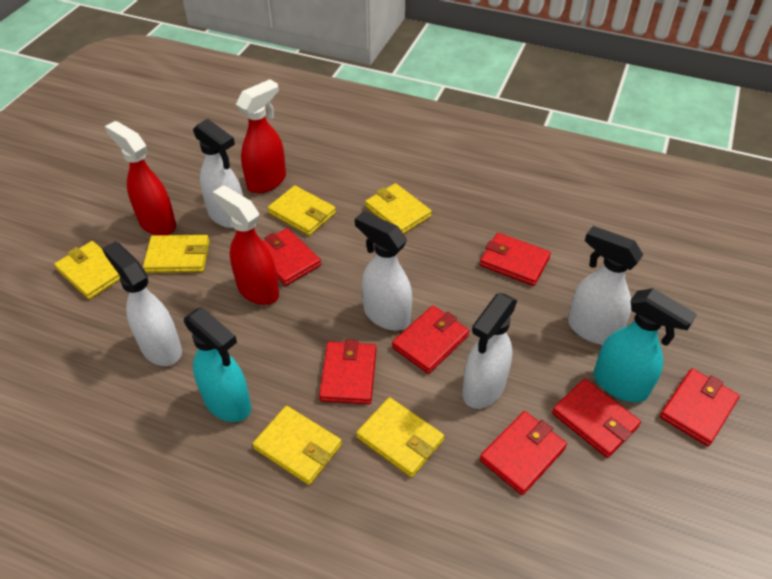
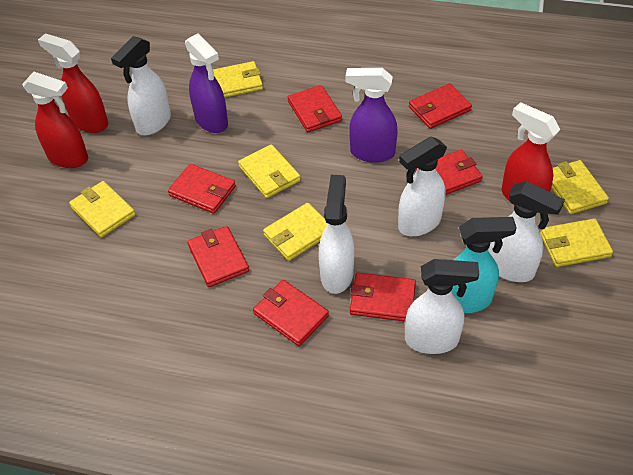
purple spray bottle: 0 -> 2
turquoise spray bottle: 2 -> 1

